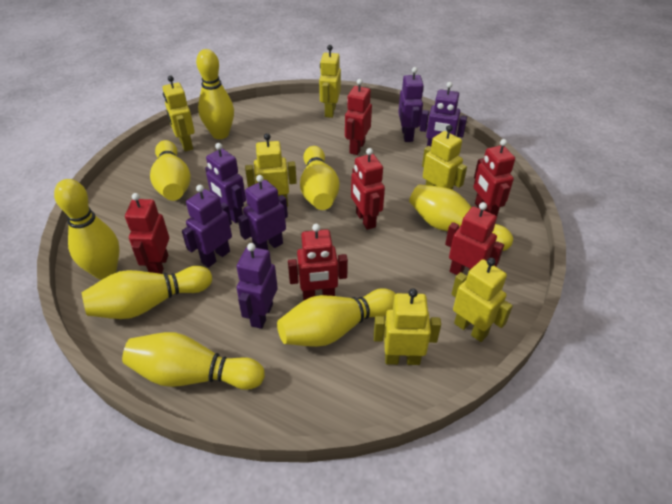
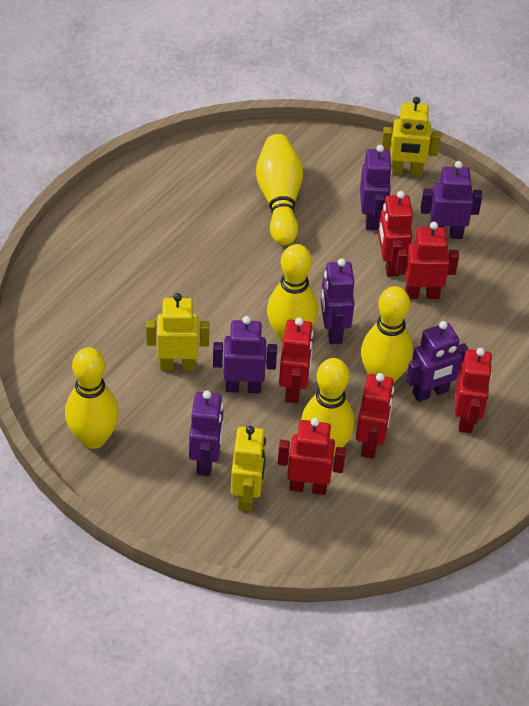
yellow bowling pin: 8 -> 5
yellow robot: 6 -> 3

